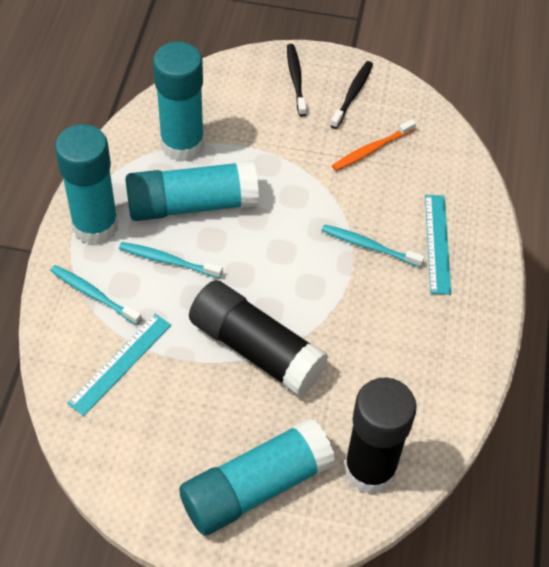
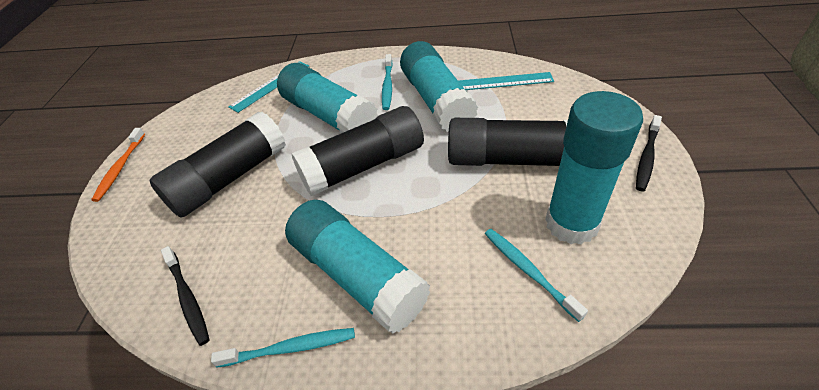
black glue stick: 2 -> 3

